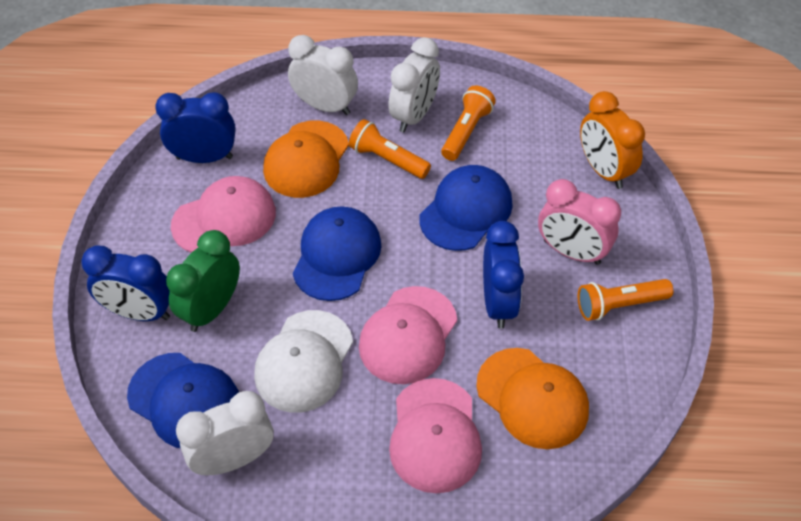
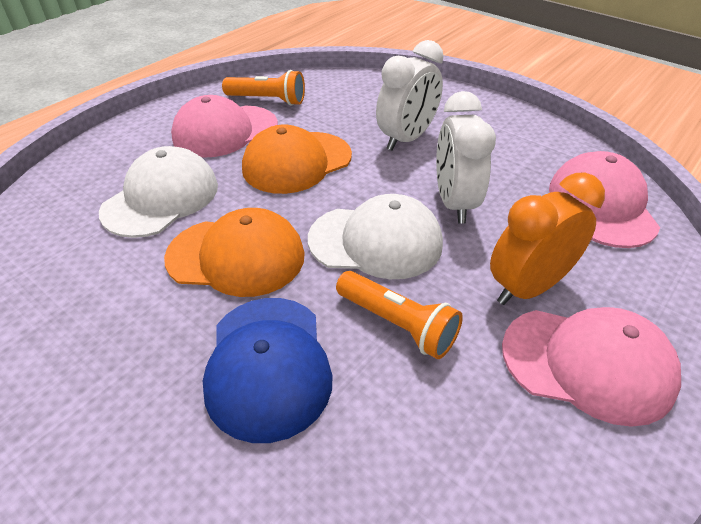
blue cap: 3 -> 1
blue clock: 3 -> 0
green clock: 1 -> 0
orange flashlight: 3 -> 2
pink clock: 1 -> 0
white cap: 1 -> 2
white clock: 3 -> 2

